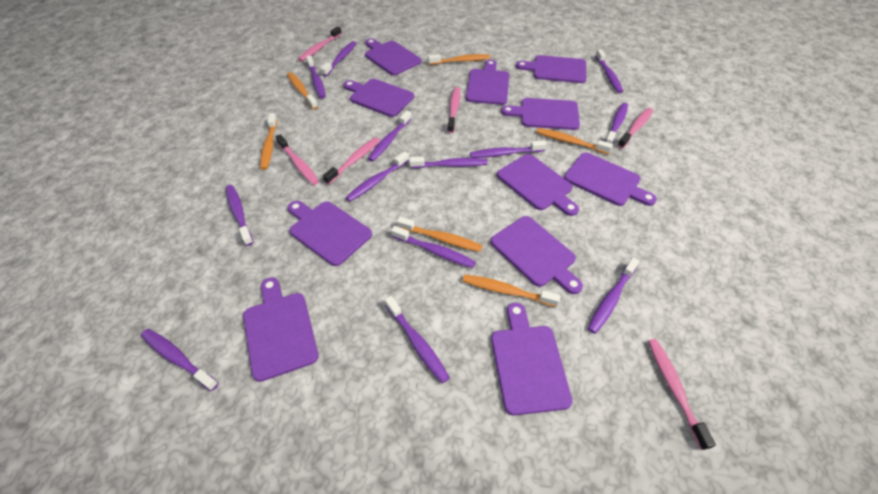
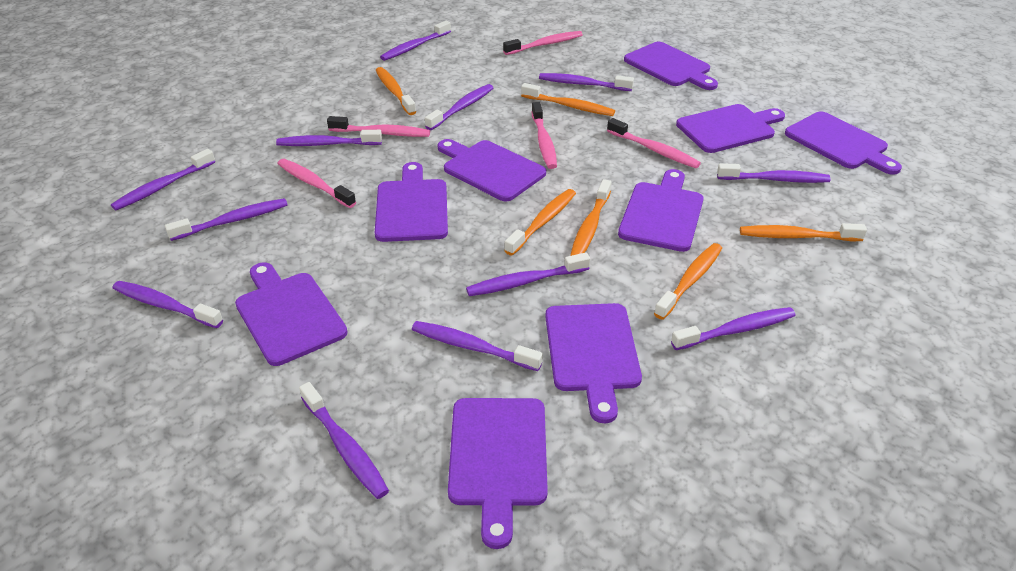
pink toothbrush: 6 -> 5
purple cutting board: 11 -> 9
purple toothbrush: 13 -> 12

